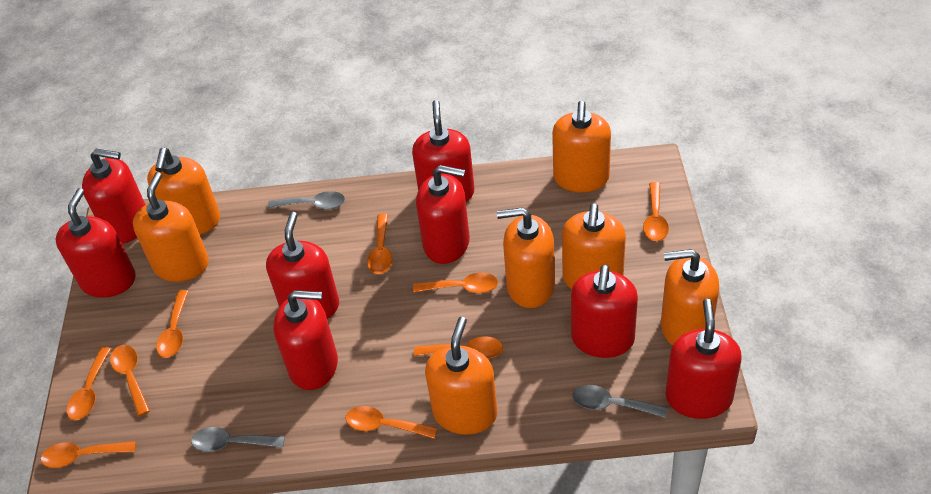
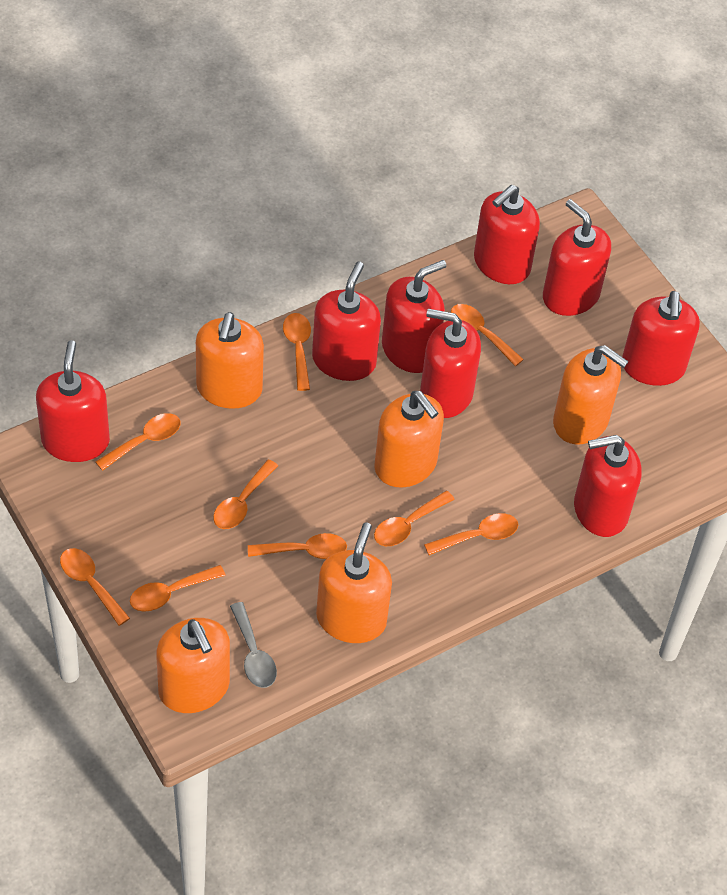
grey spoon: 3 -> 1
orange soap dispenser: 7 -> 5

